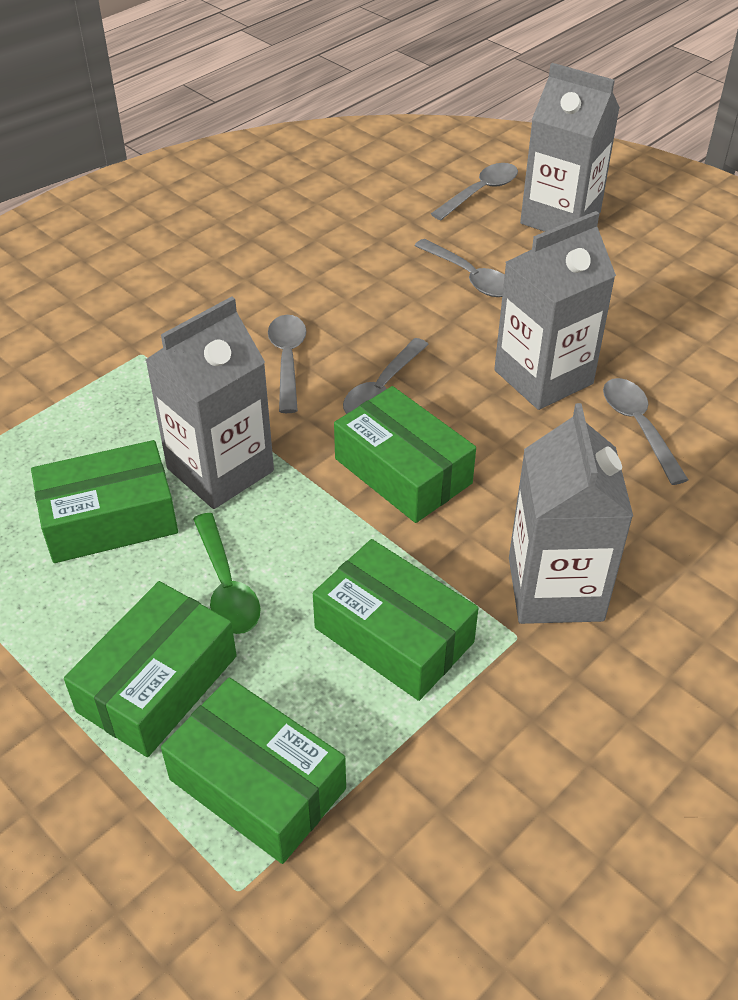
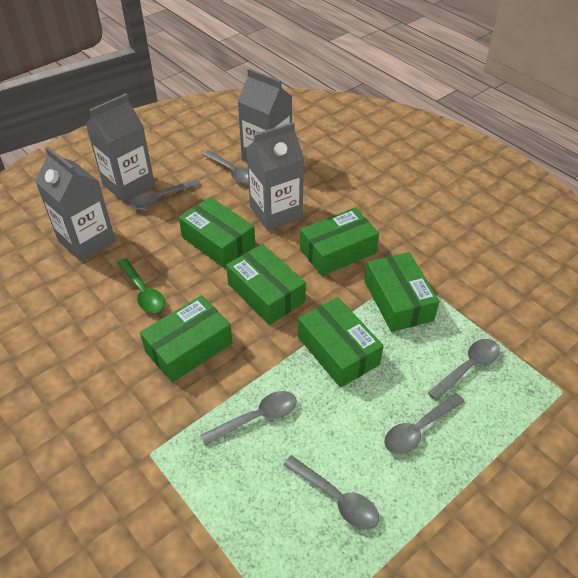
green box: 5 -> 6
grey spoon: 5 -> 6

